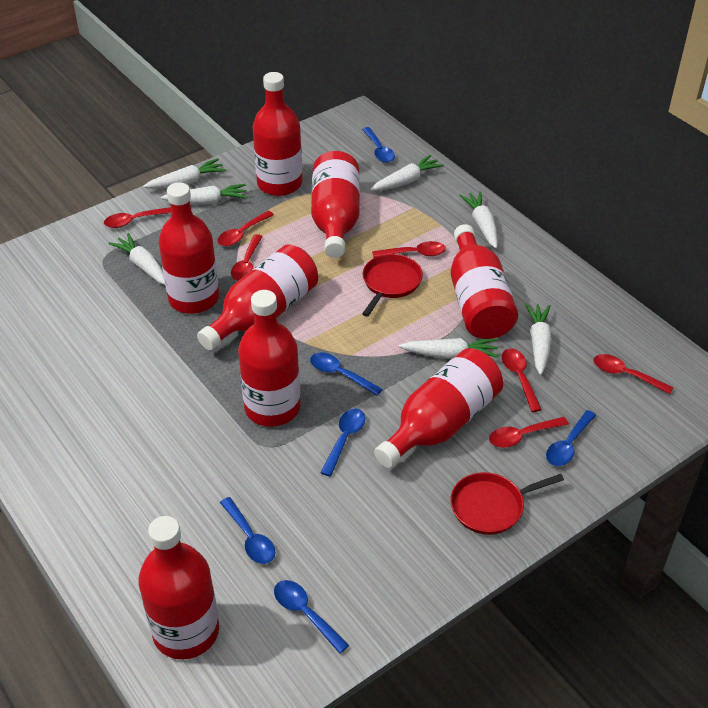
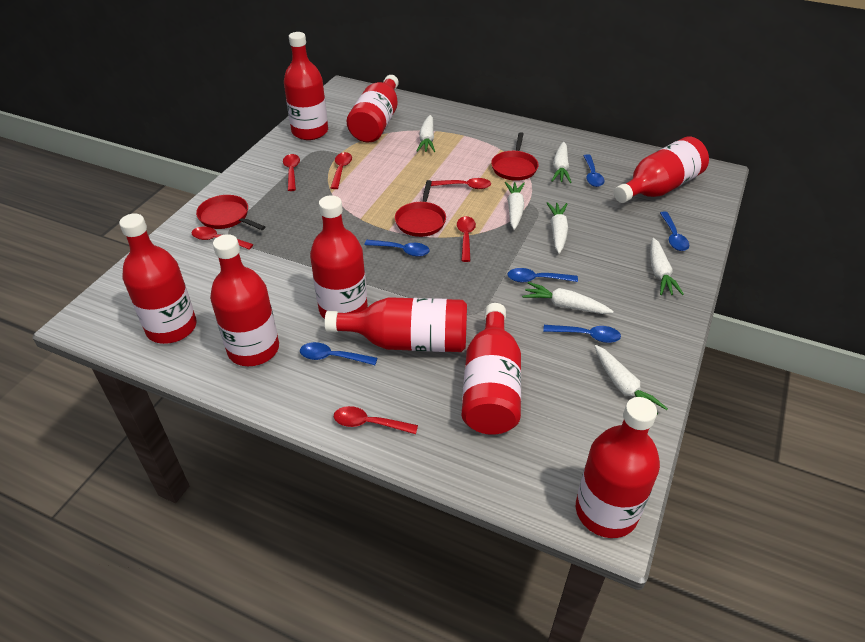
red bottle: 8 -> 9
red pan: 2 -> 3
red spoon: 7 -> 6

